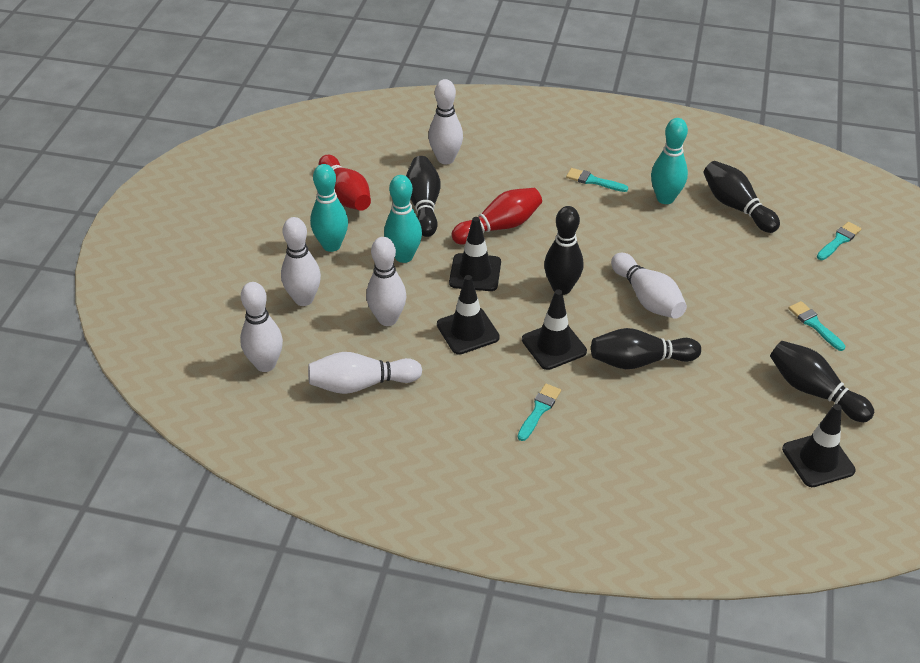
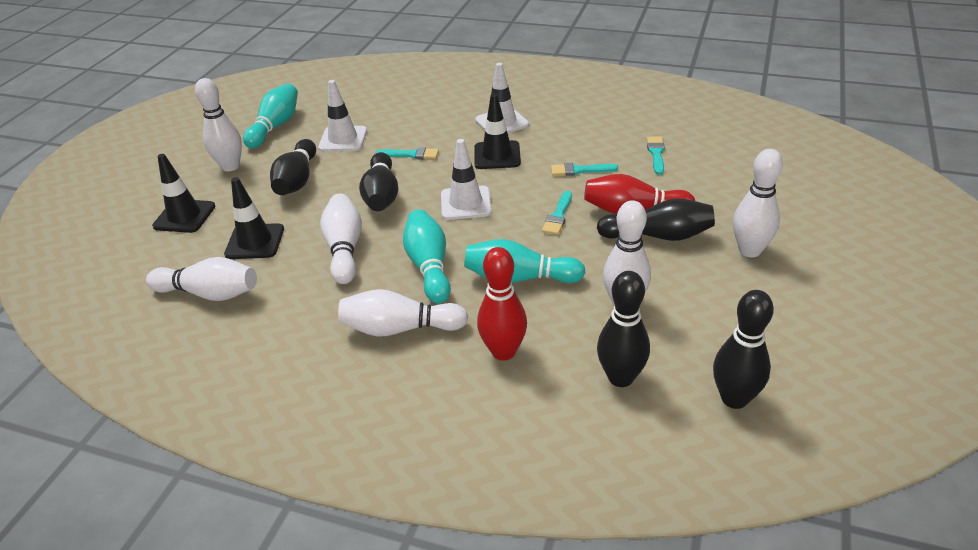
black traffic cone: 4 -> 3
white traffic cone: 0 -> 3

